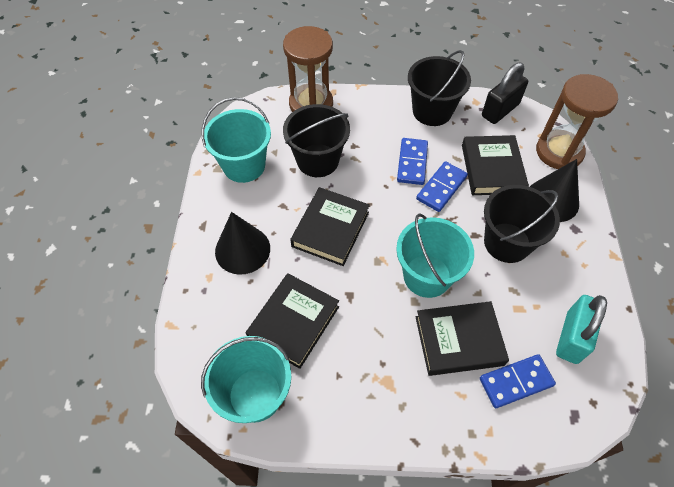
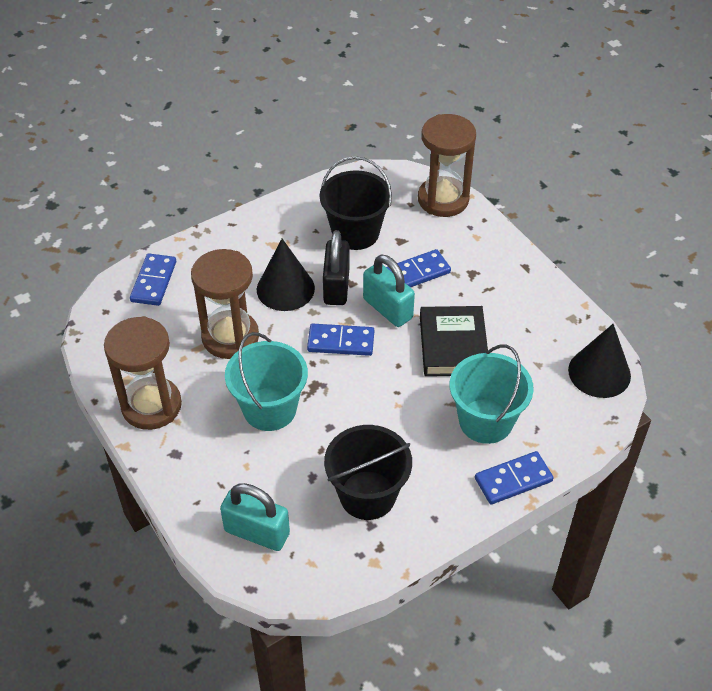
black book: 4 -> 1
black bucket: 3 -> 2
blue domino: 3 -> 4
brown hourglass: 2 -> 3
turquoise bucket: 3 -> 2
turquoise padlock: 1 -> 2

